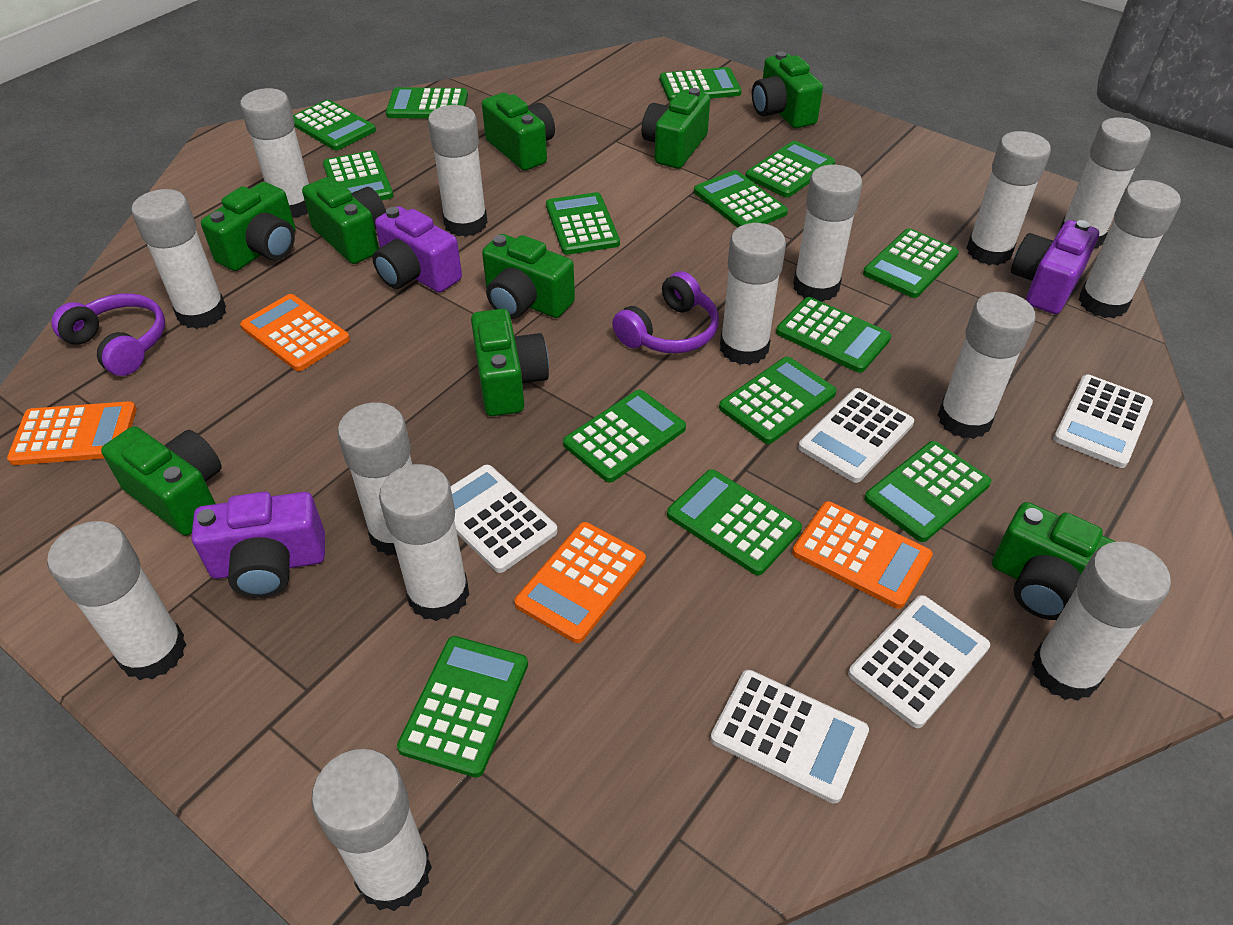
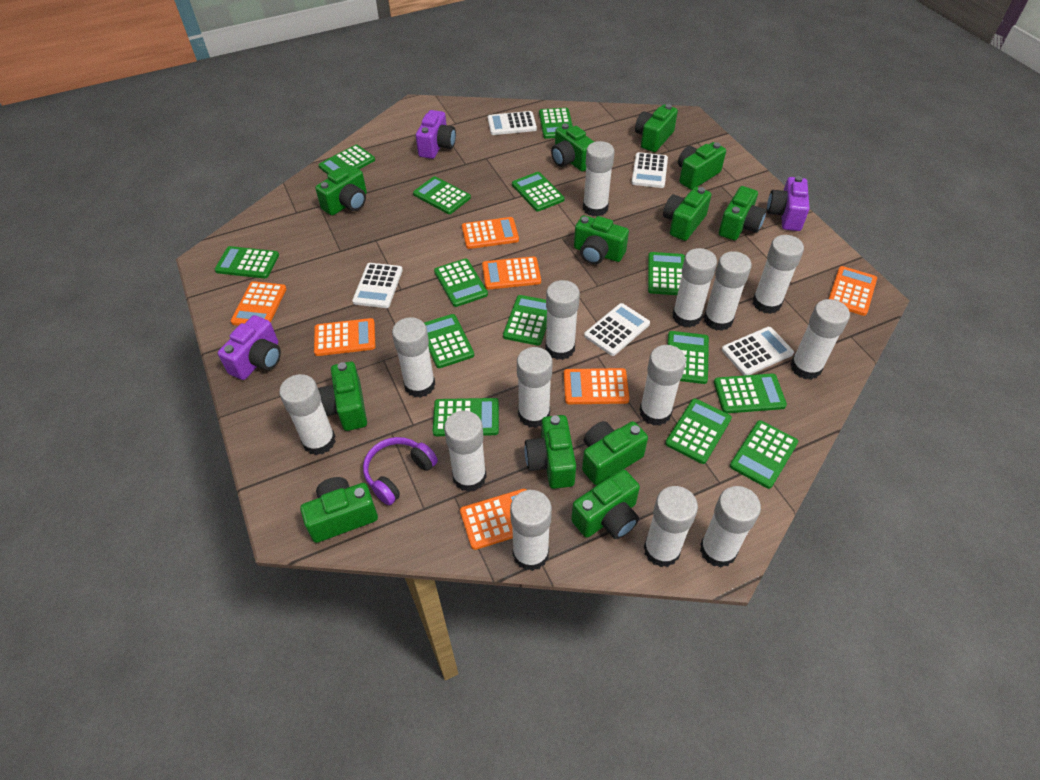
green camera: 9 -> 12
orange calculator: 4 -> 7
purple headphones: 2 -> 1

